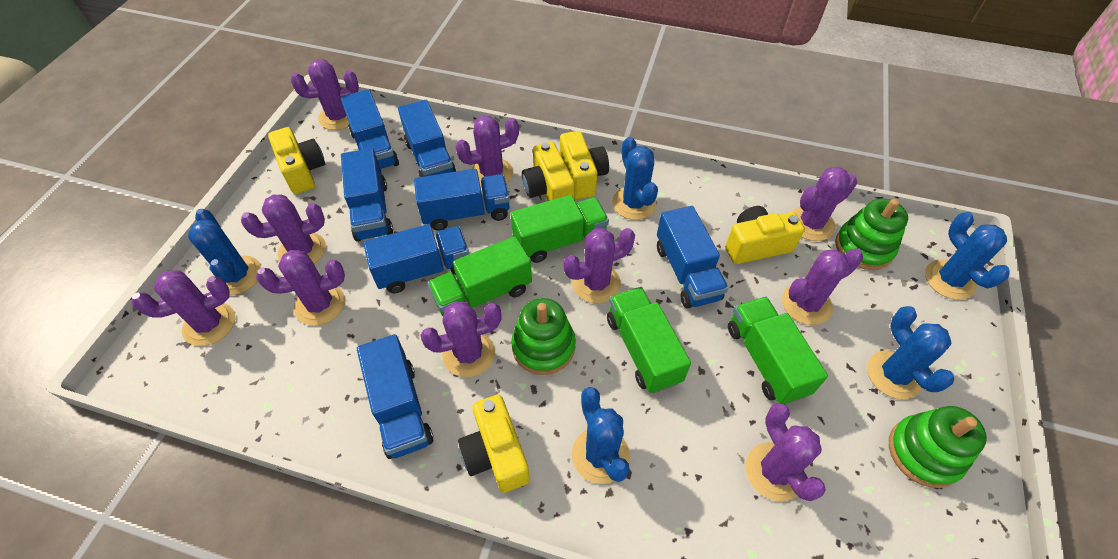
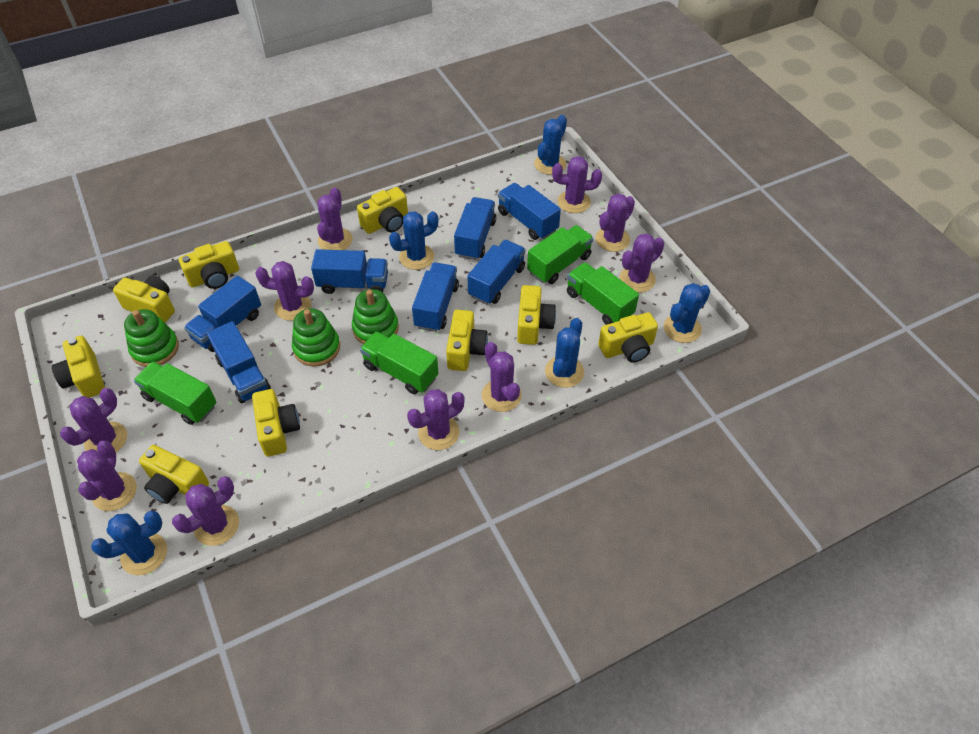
yellow camera: 5 -> 9

